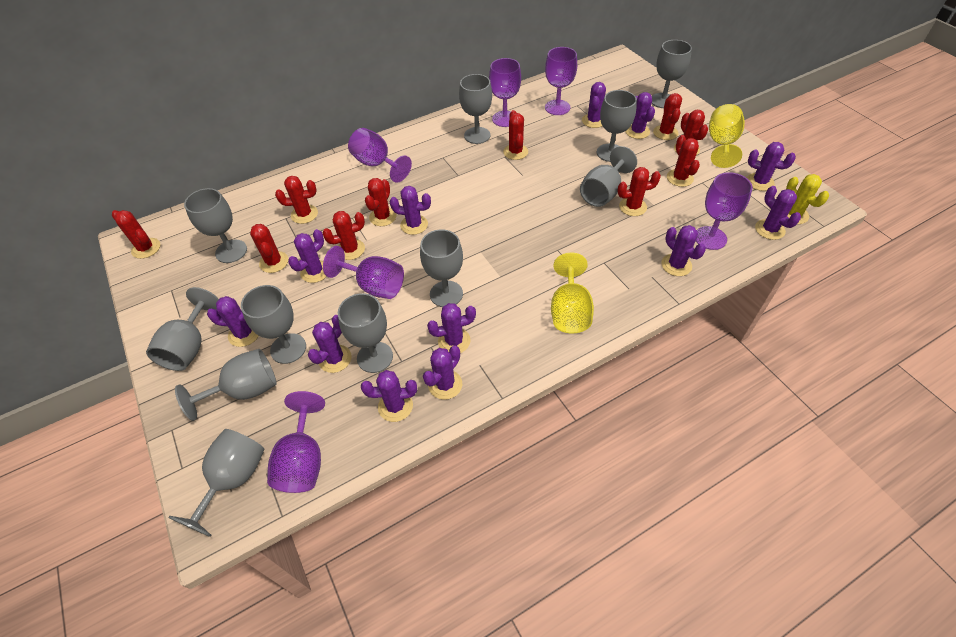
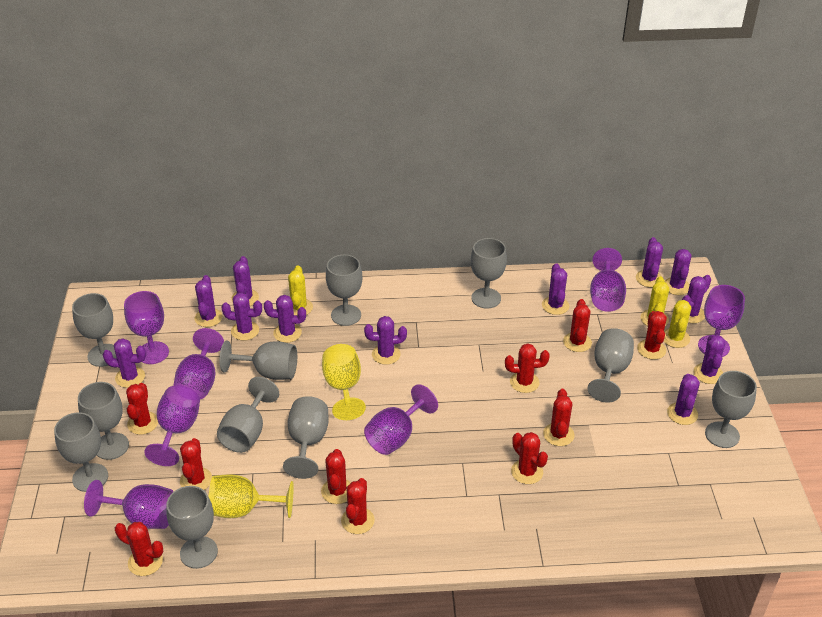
purple goblet: 6 -> 7
yellow cactus: 1 -> 3

